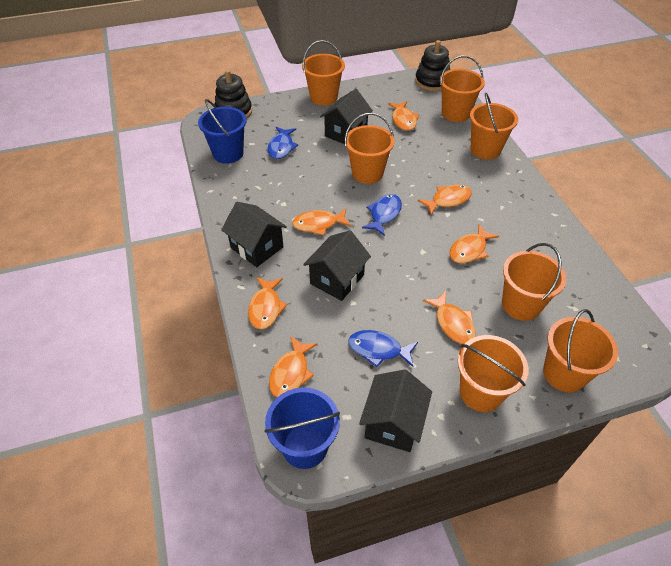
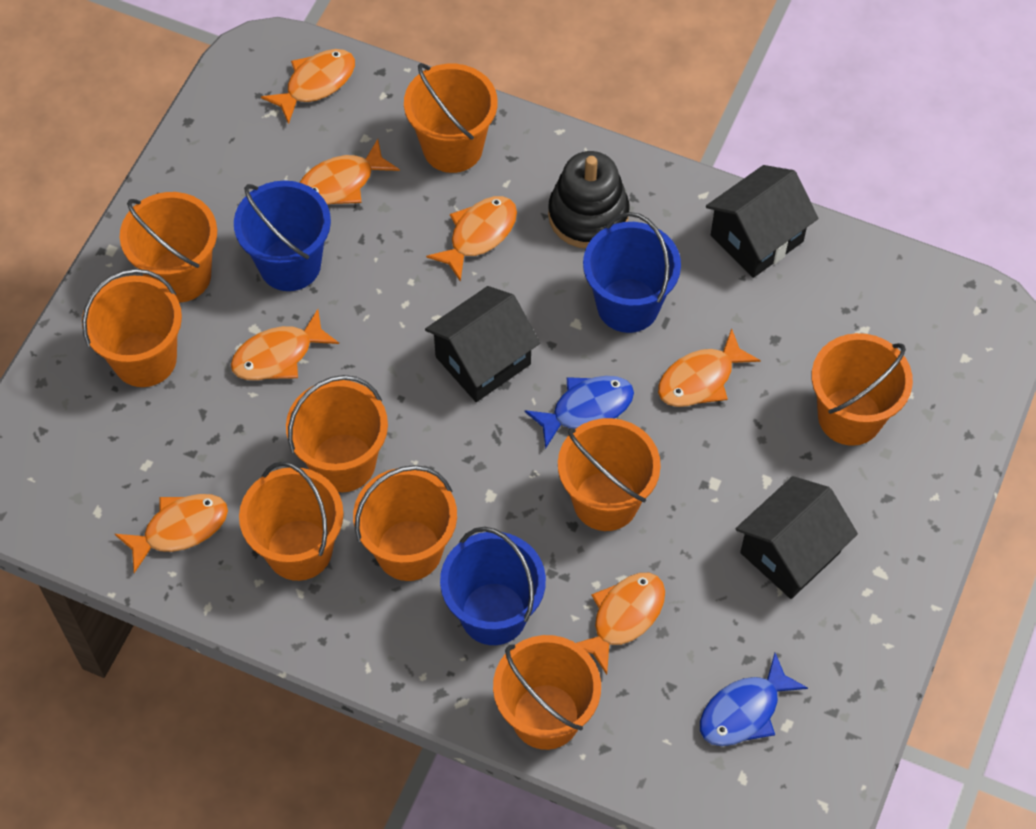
black house: 4 -> 3
black stacking toy: 2 -> 1
blue bucket: 2 -> 3
blue fish: 3 -> 2
orange bucket: 7 -> 9

